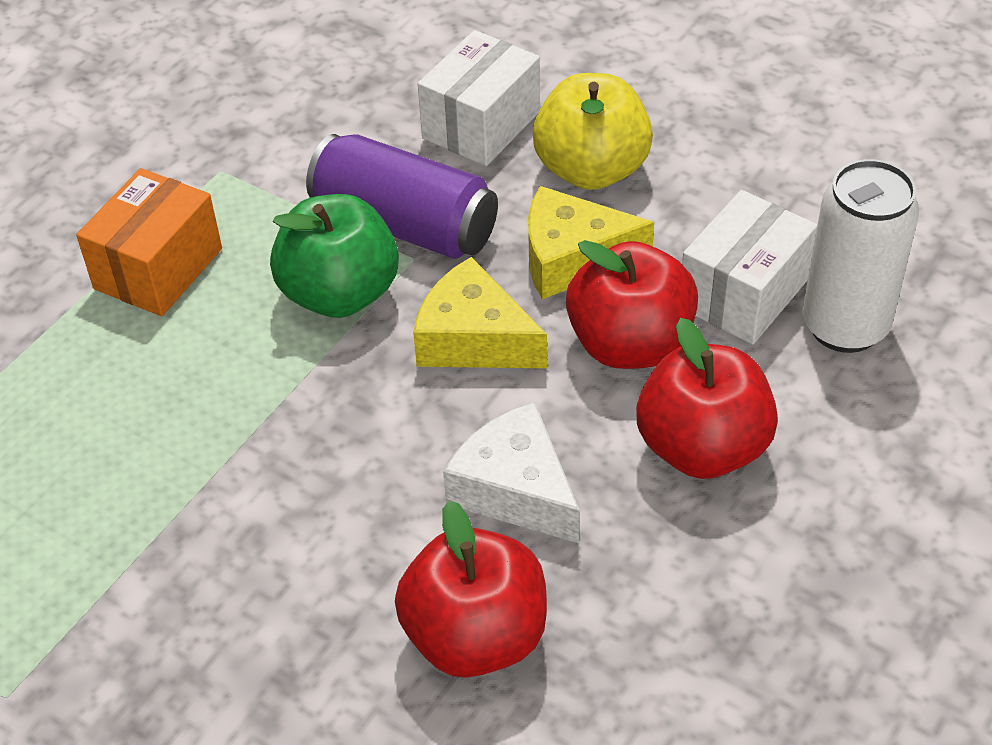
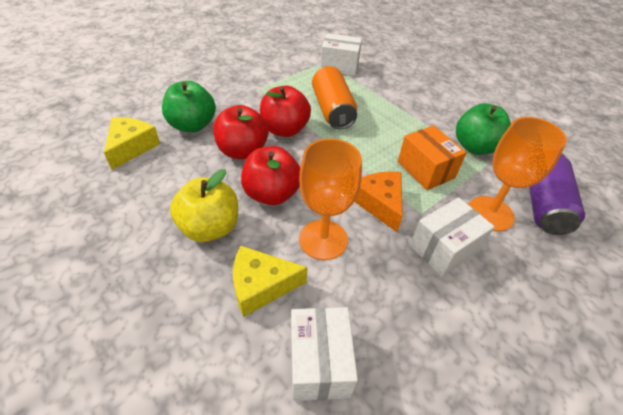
green apple: 1 -> 2
orange can: 0 -> 1
orange cheese: 0 -> 1
orange goblet: 0 -> 2
white box: 2 -> 3
white can: 1 -> 0
white cheese: 1 -> 0

